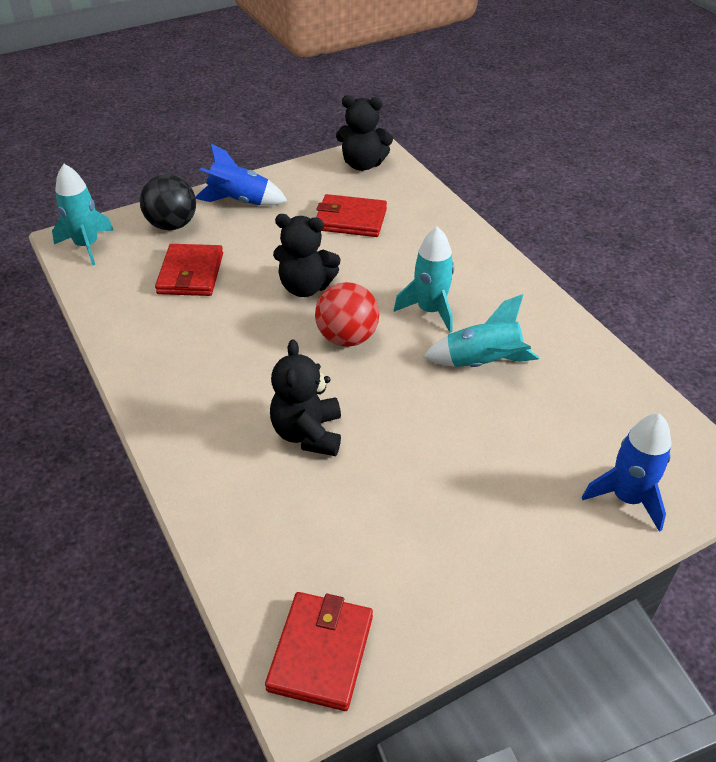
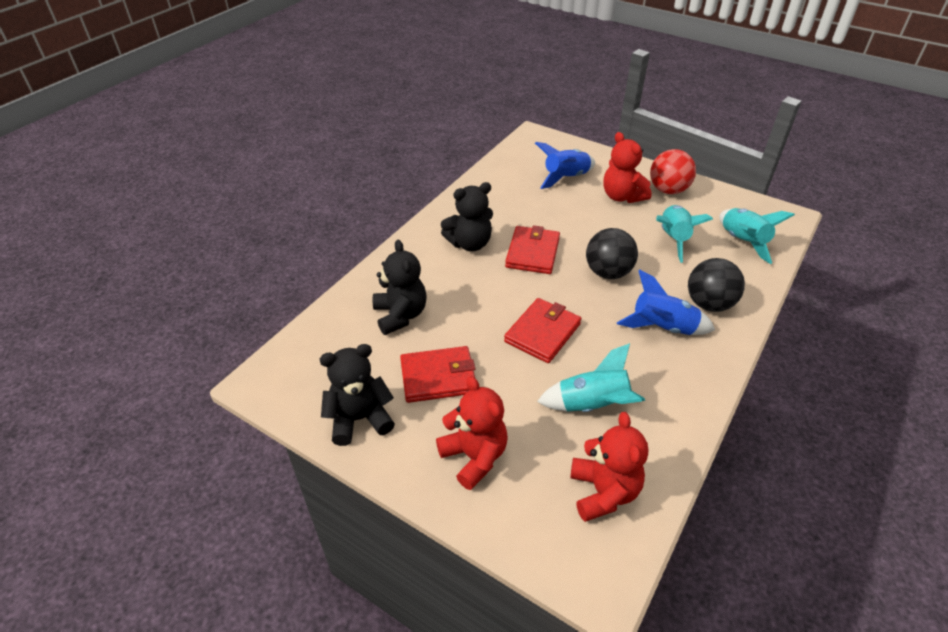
black ball: 1 -> 2
red teddy bear: 0 -> 3

